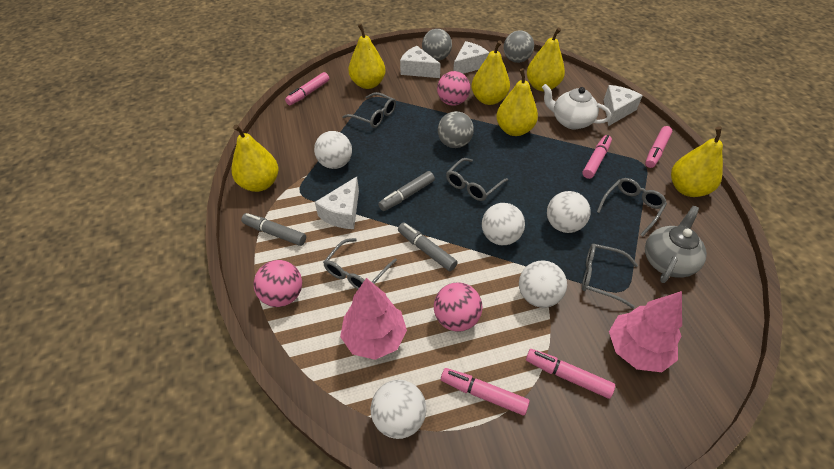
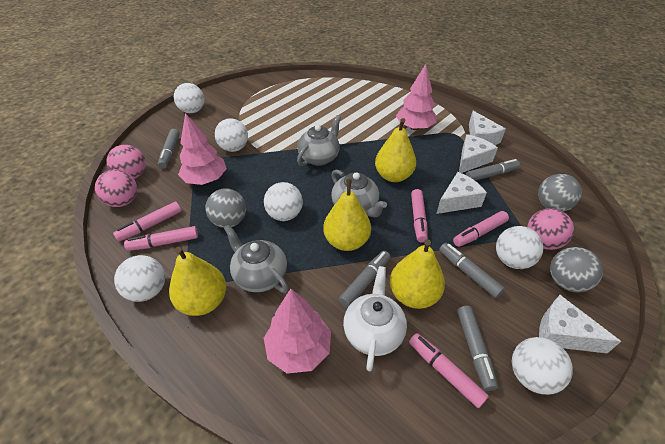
grey glasses: 5 -> 0
grey marker: 3 -> 5
grey teapot: 1 -> 3
pink tree: 2 -> 3
white ball: 5 -> 6
yellow pear: 6 -> 4

